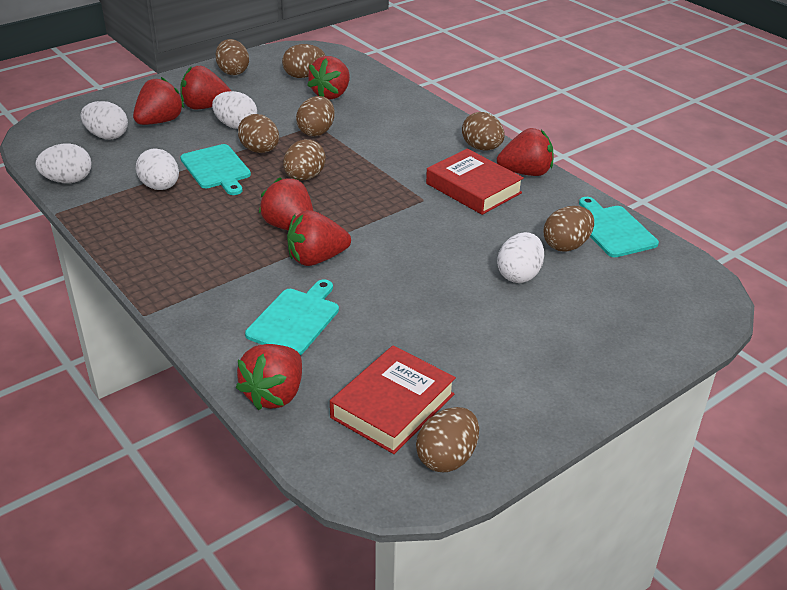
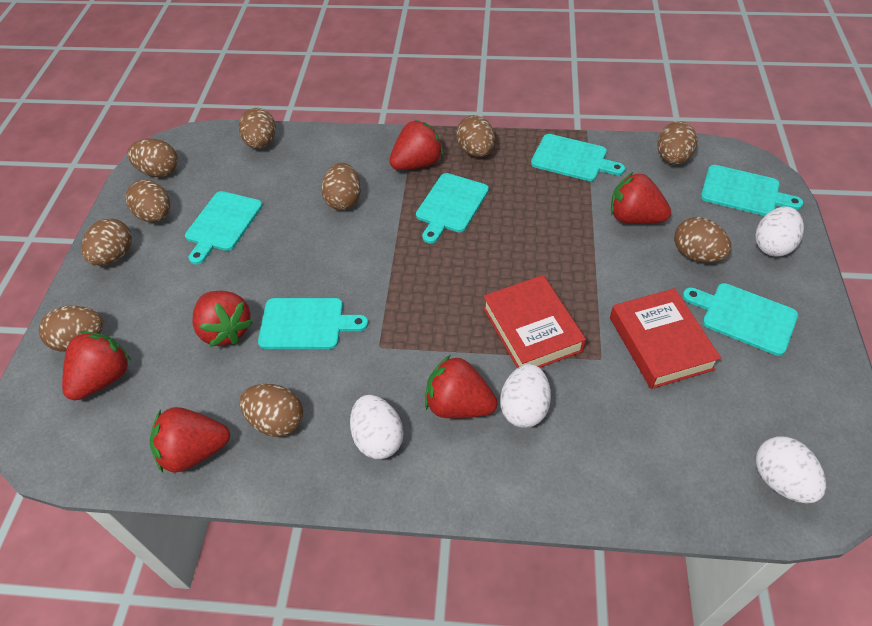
brown egg: 8 -> 10
red strawberry: 7 -> 6
turquoise cutting board: 3 -> 6
white egg: 5 -> 4

